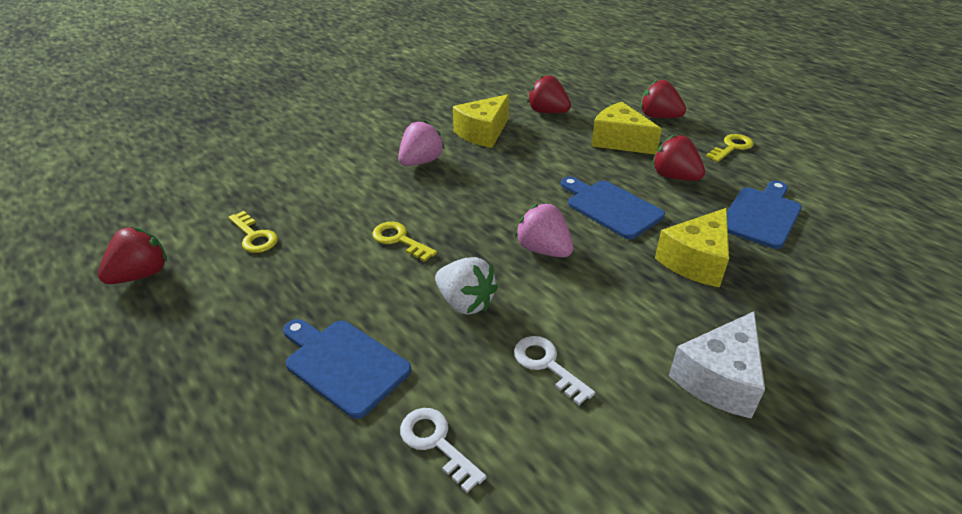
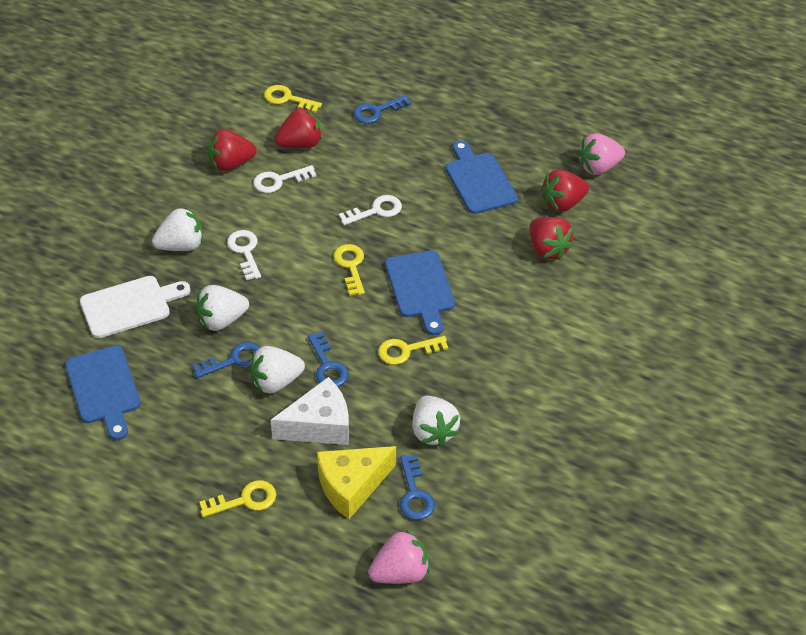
blue key: 0 -> 4
white cutting board: 0 -> 1
white key: 2 -> 3
white strawberry: 1 -> 4
yellow cheese: 3 -> 1
yellow key: 3 -> 4

